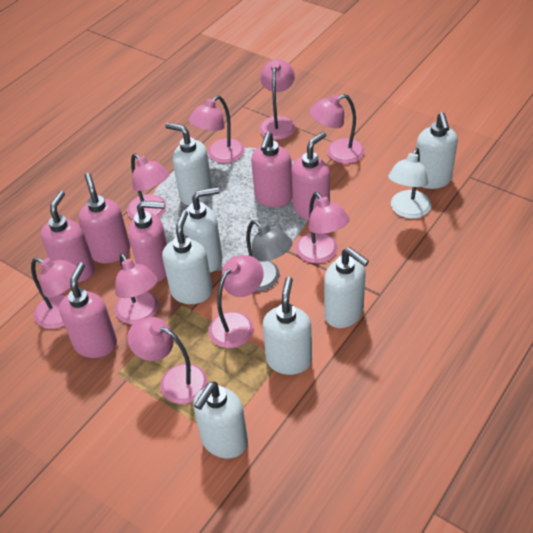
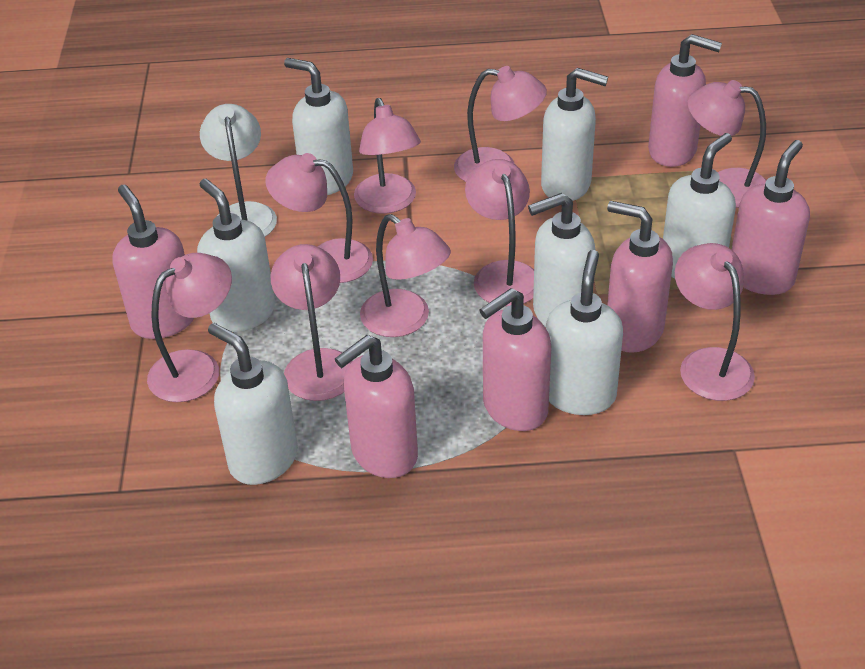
grey lamp: 1 -> 0

